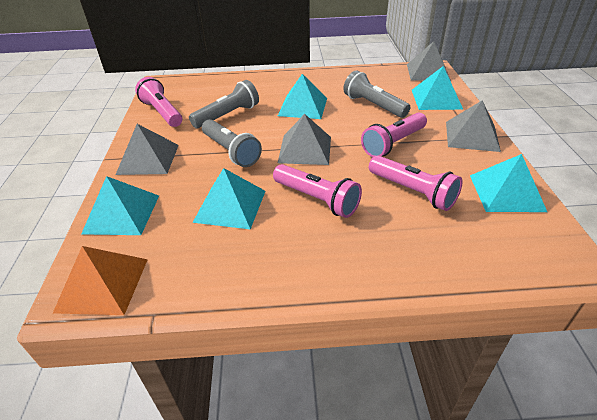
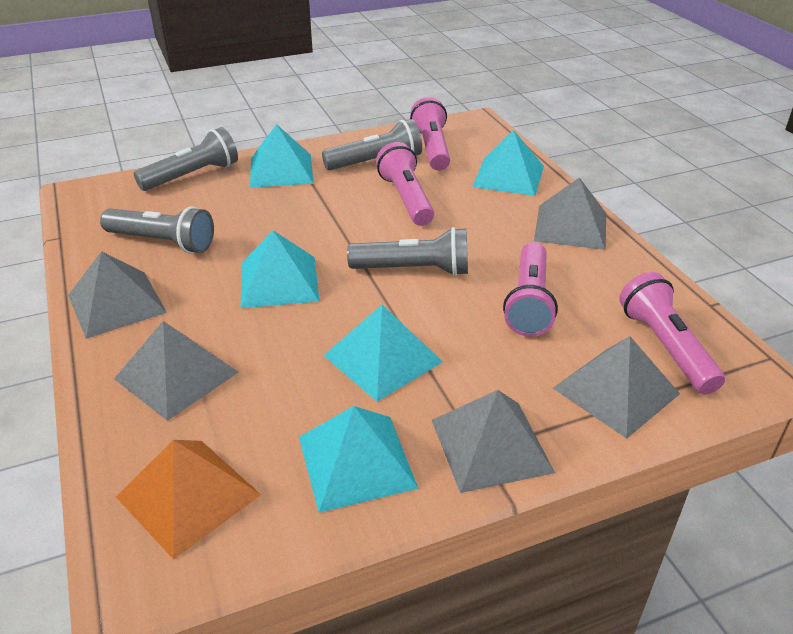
grey flashlight: 3 -> 4
grey pyramid: 4 -> 5

